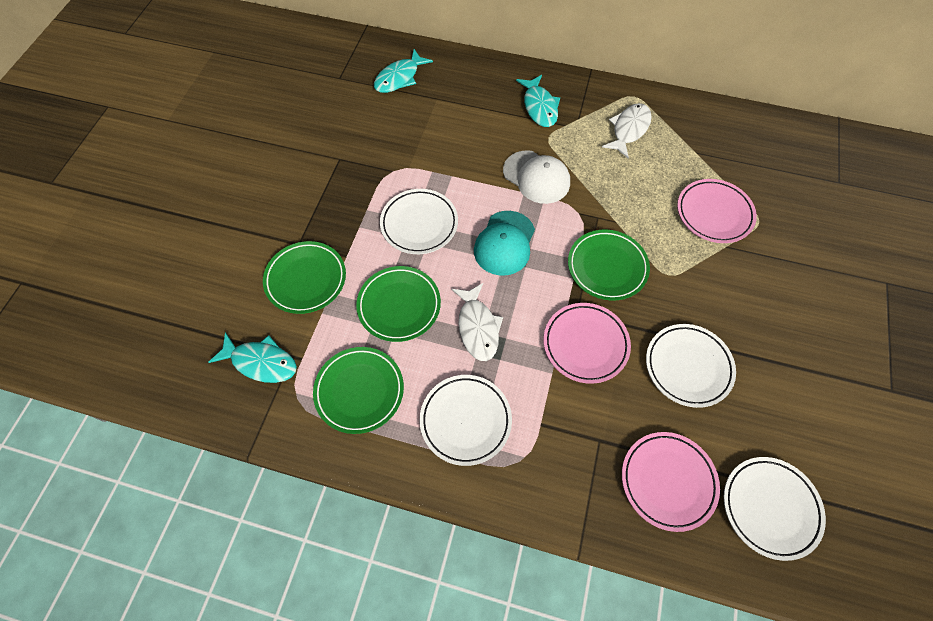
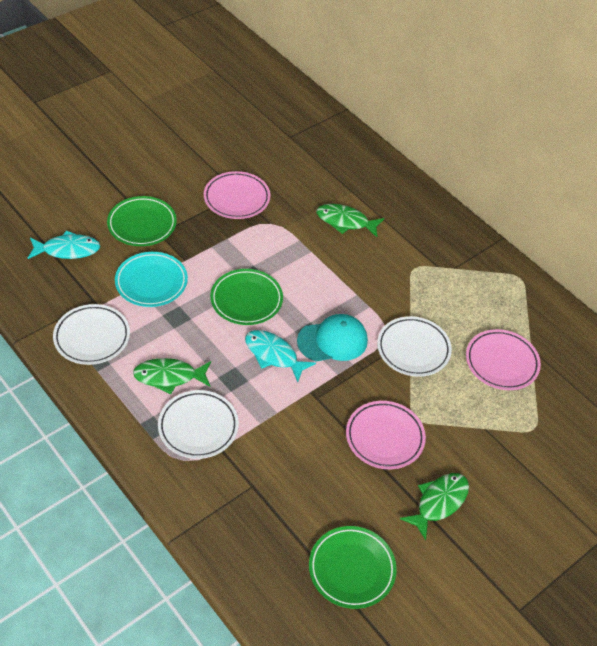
green fish: 0 -> 3
green plate: 4 -> 3
turquoise fish: 3 -> 2
turquoise plate: 0 -> 1
white cap: 1 -> 0
white fish: 2 -> 0
white plate: 4 -> 3

